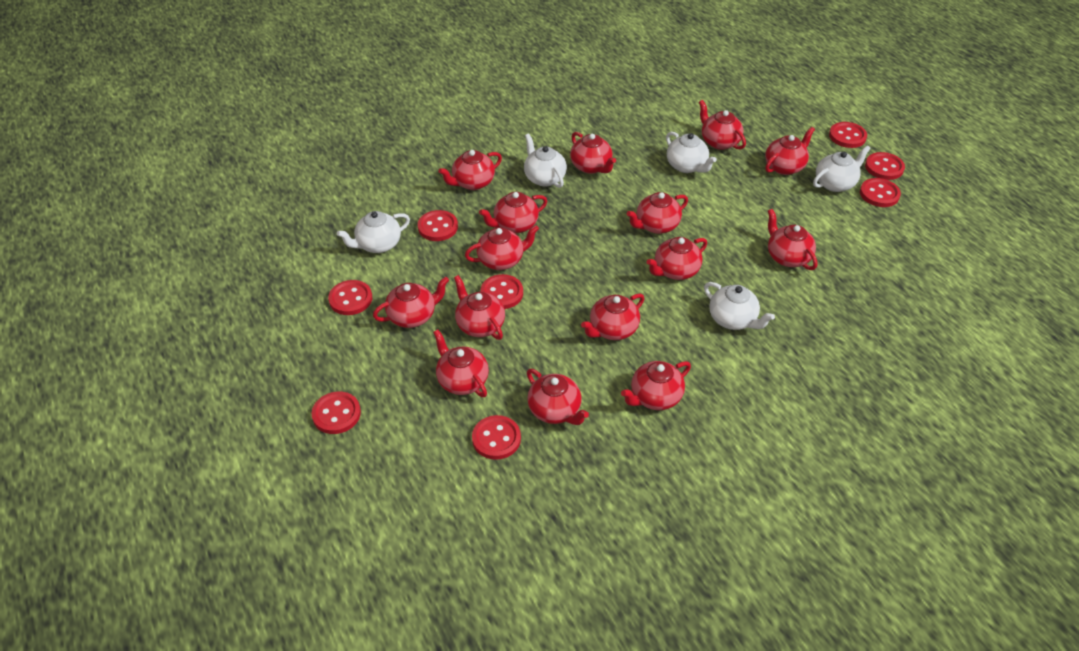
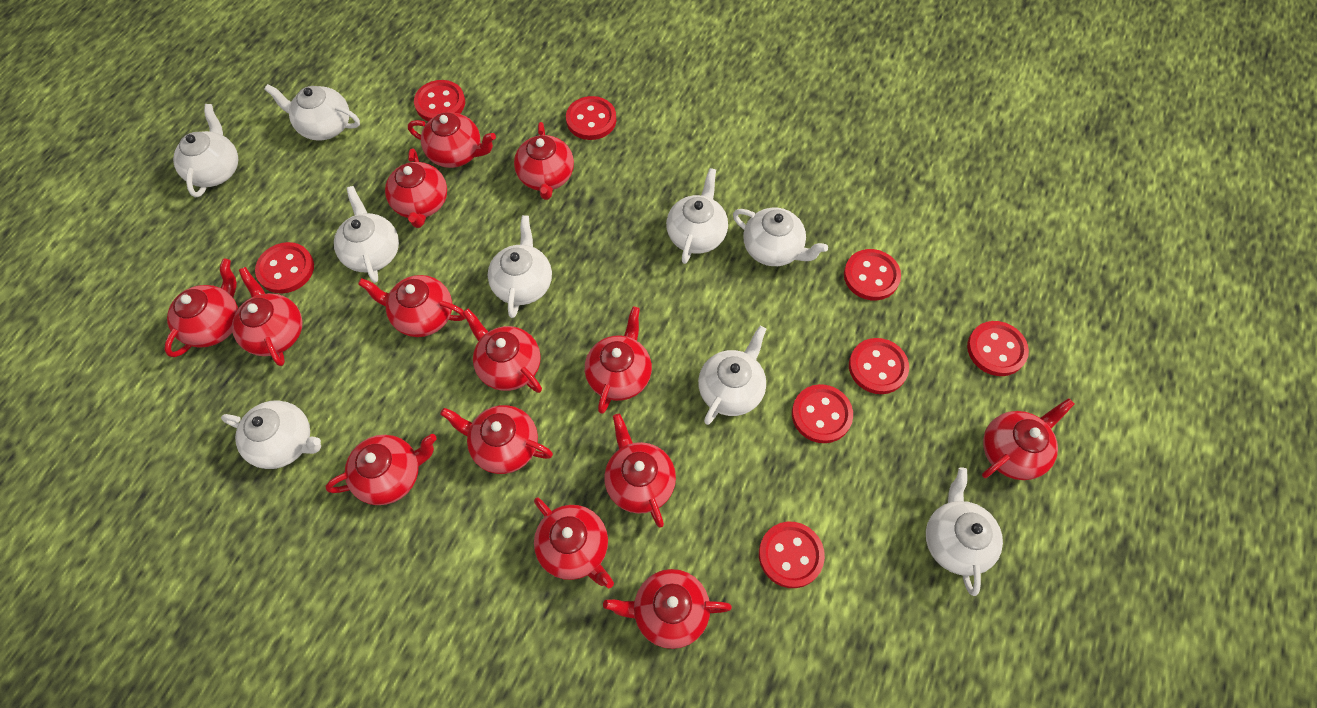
red teapot: 15 -> 14
white teapot: 5 -> 9

